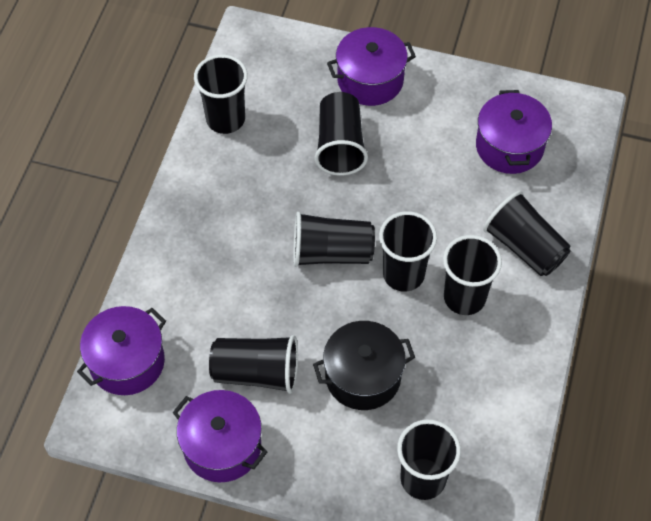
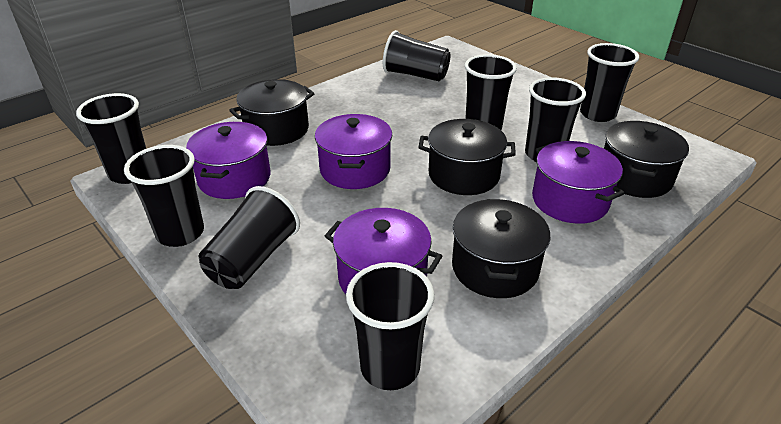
black pot: 1 -> 4

